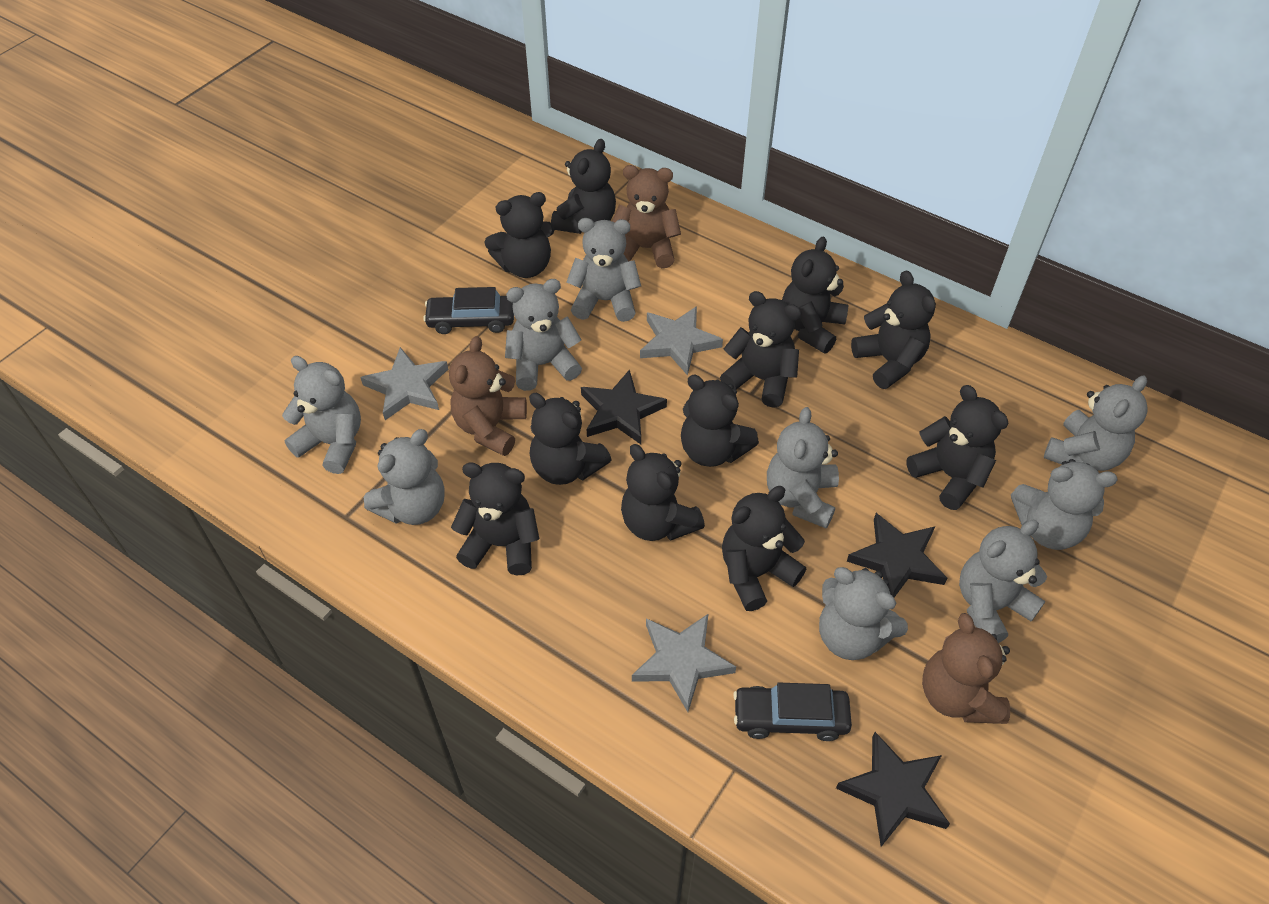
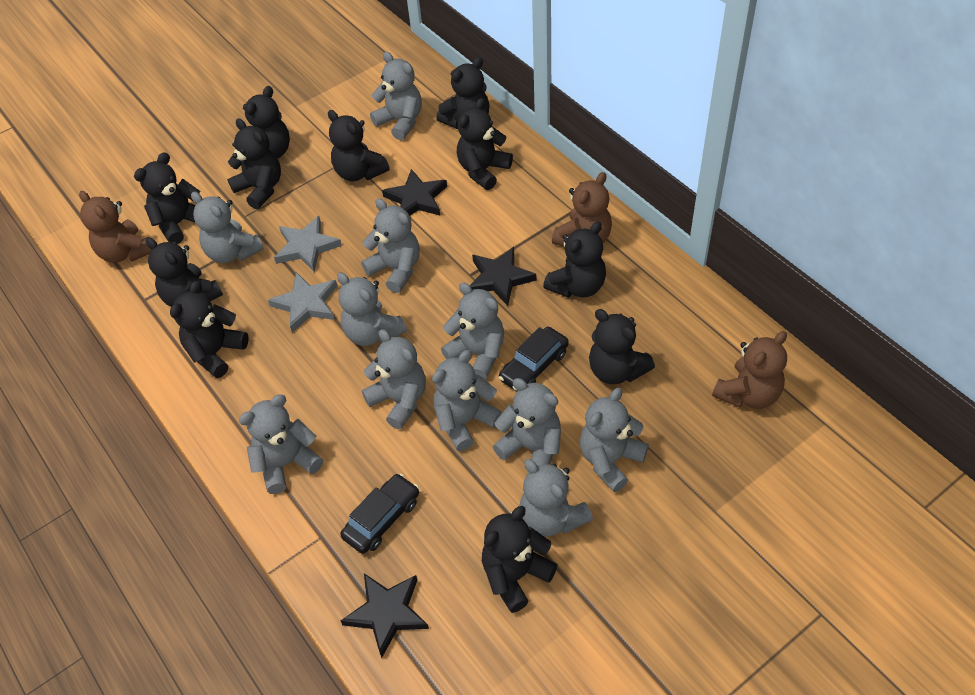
grey star: 3 -> 2
grey teddy bear: 9 -> 11

